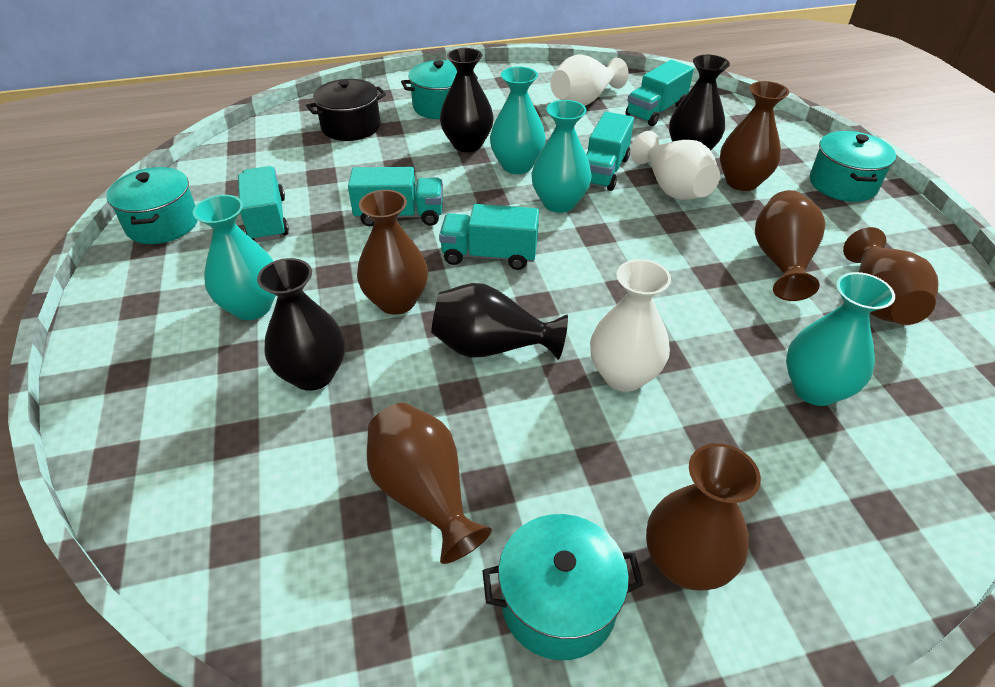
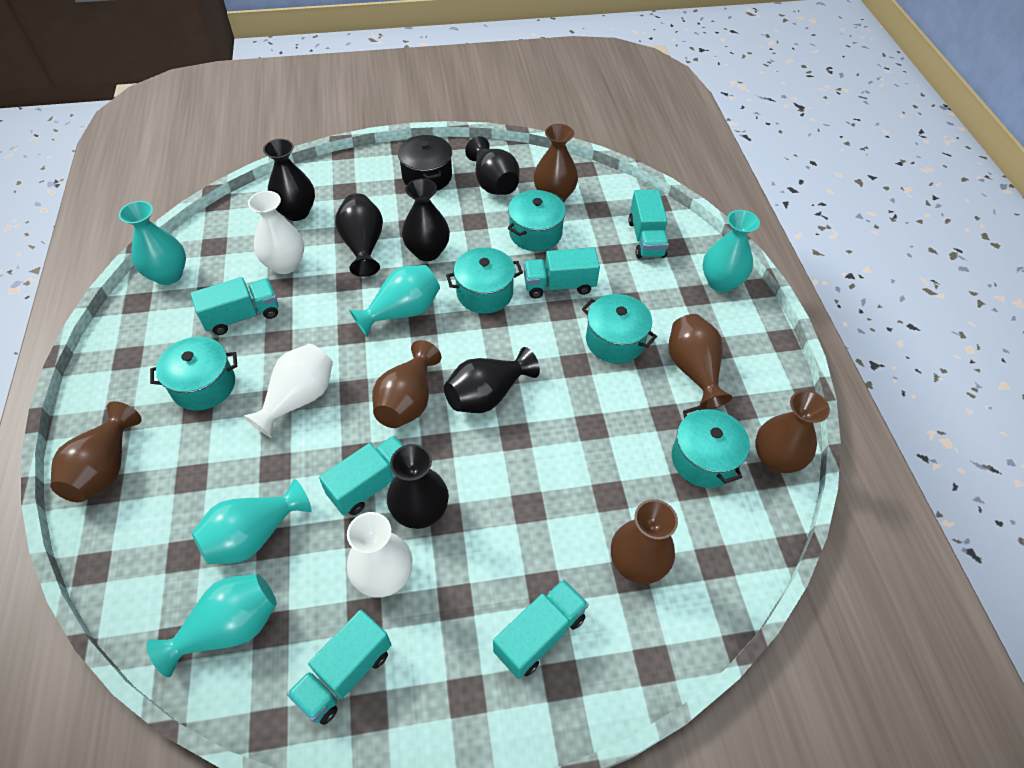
black vase: 4 -> 6
turquoise pot: 4 -> 5
turquoise truck: 5 -> 6
turquoise vase: 4 -> 5

